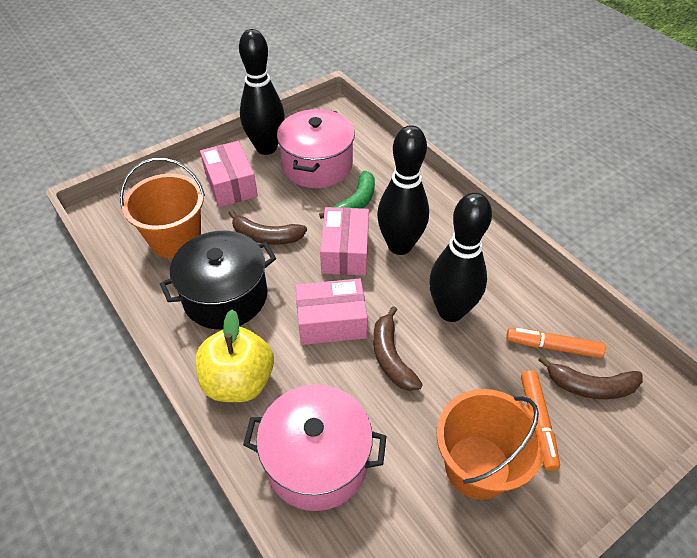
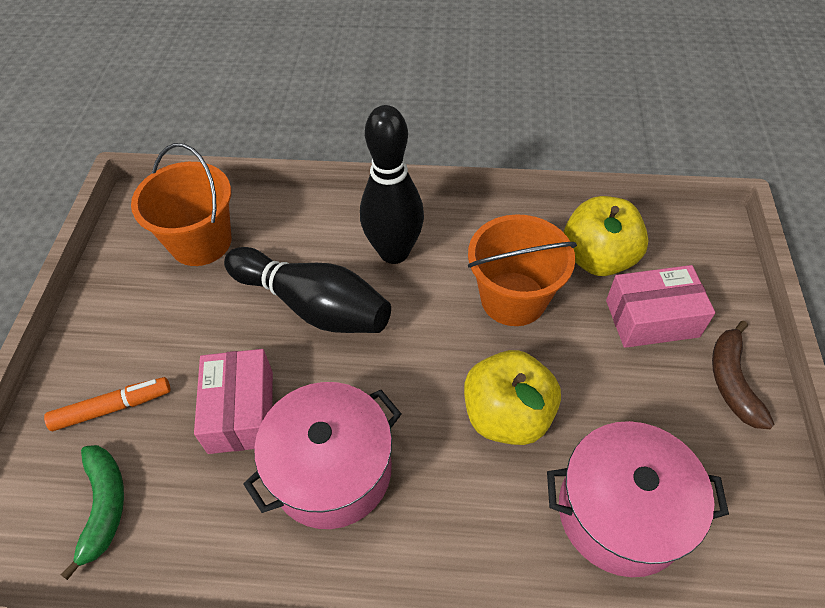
black bowling pin: 3 -> 2
black pot: 1 -> 0
brown banana: 3 -> 1
orange marker: 2 -> 1
pink box: 3 -> 2
yellow apple: 1 -> 2

